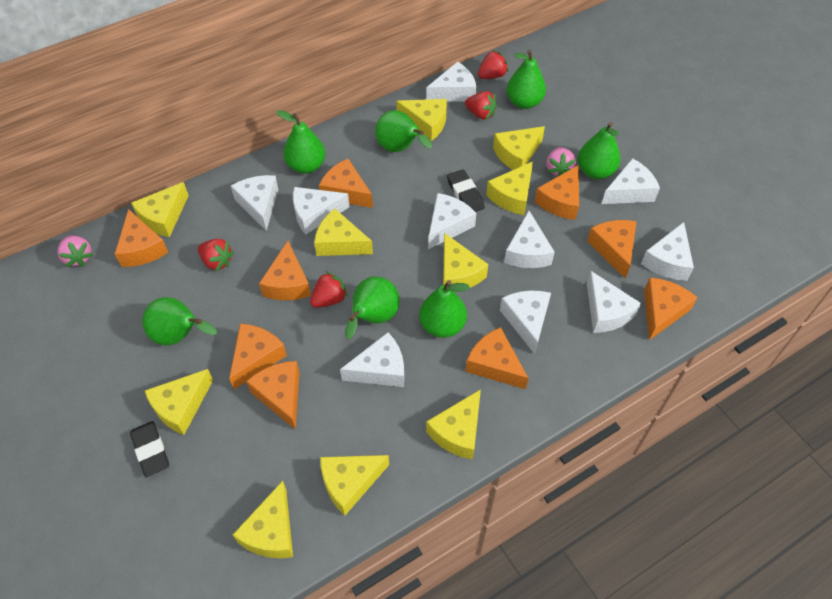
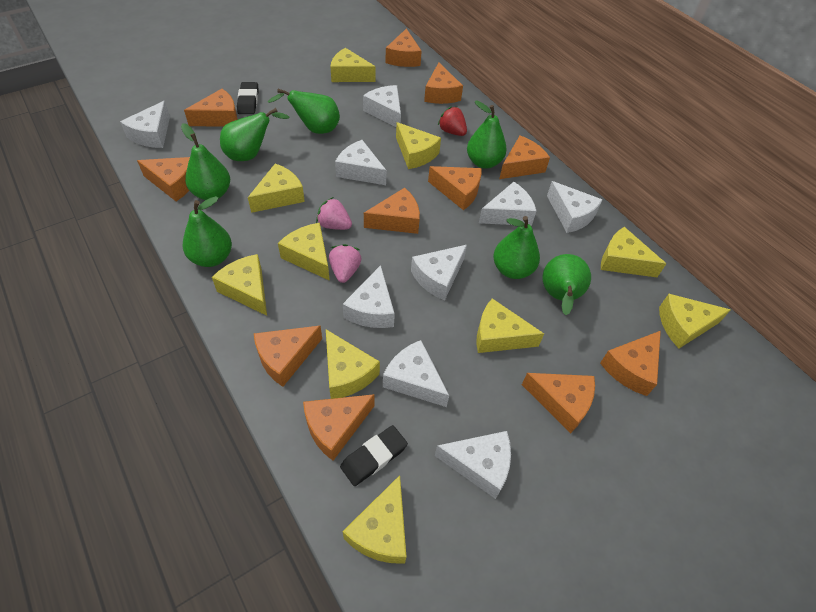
orange cheese: 9 -> 11
red strawberry: 4 -> 1
white cheese: 10 -> 9

